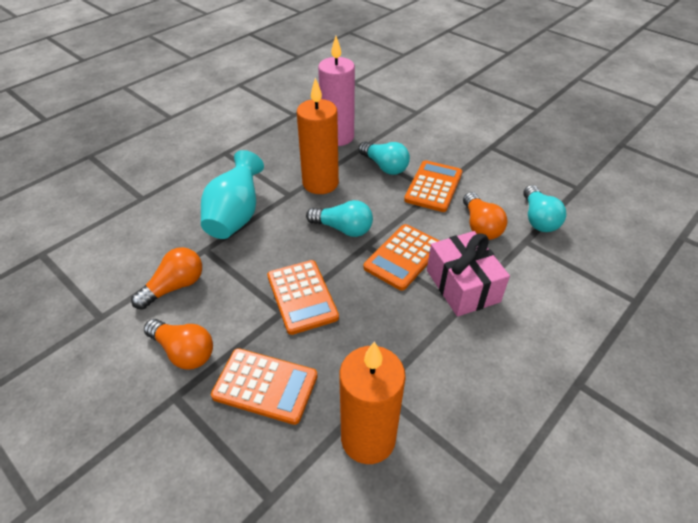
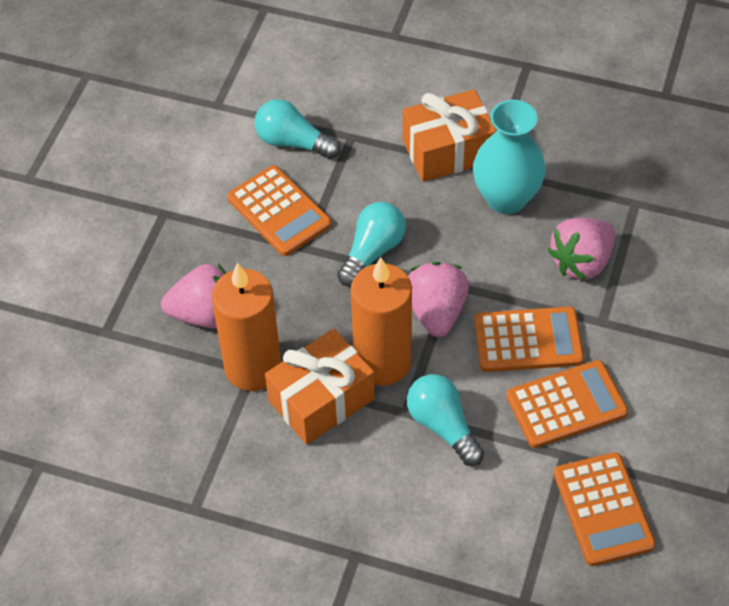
orange gift: 0 -> 2
orange light bulb: 3 -> 0
pink candle: 1 -> 0
pink gift: 1 -> 0
pink strawberry: 0 -> 3

